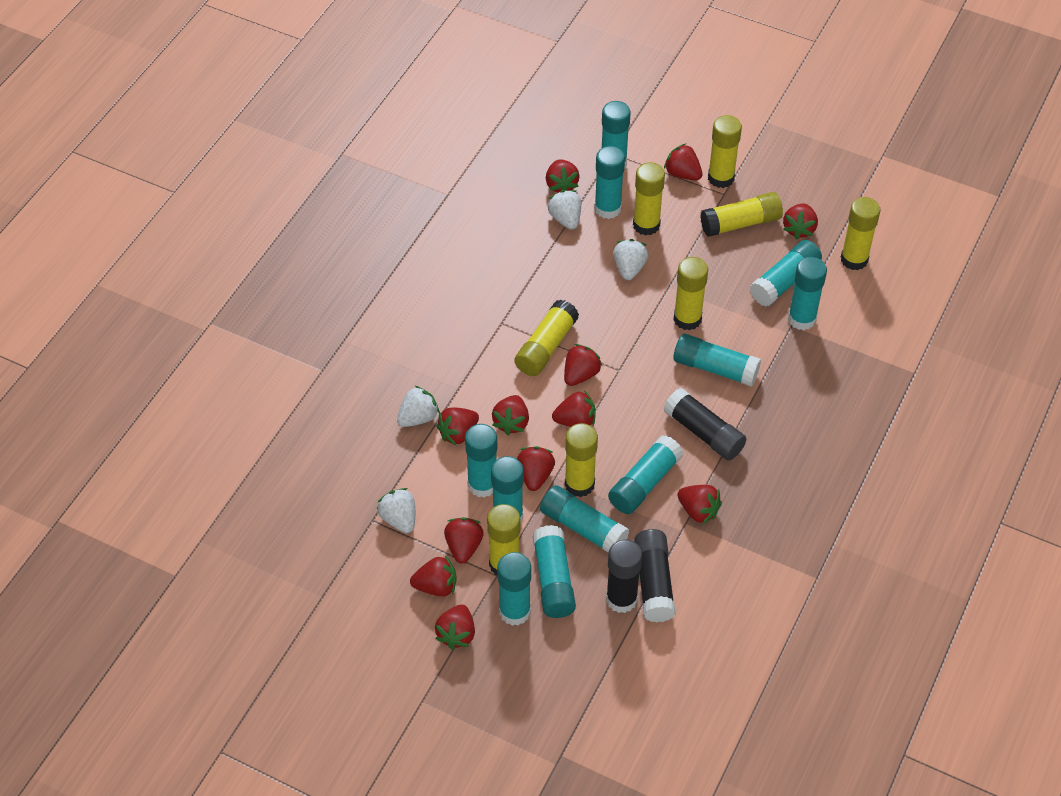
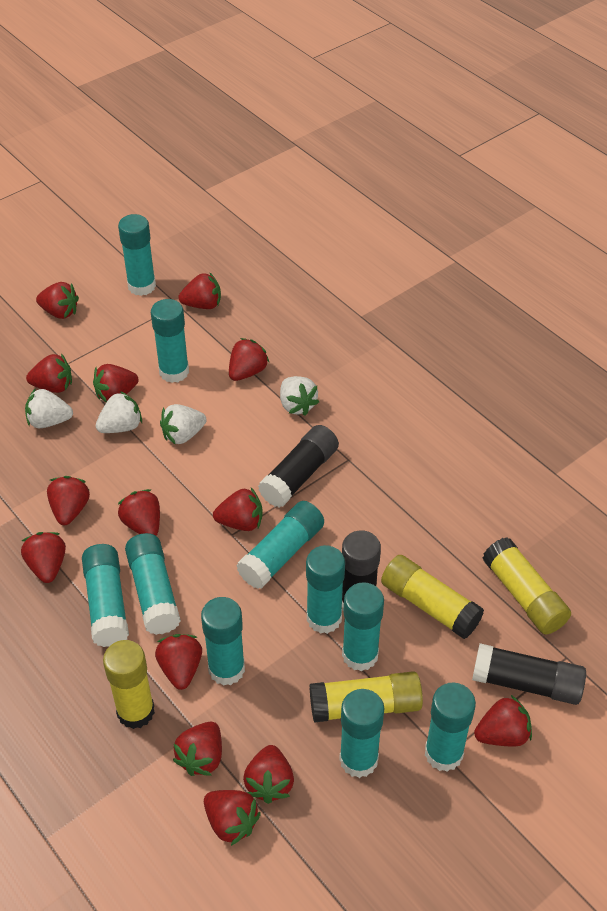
red strawberry: 12 -> 14
turquoise glue stick: 11 -> 10
yellow glue stick: 8 -> 4

